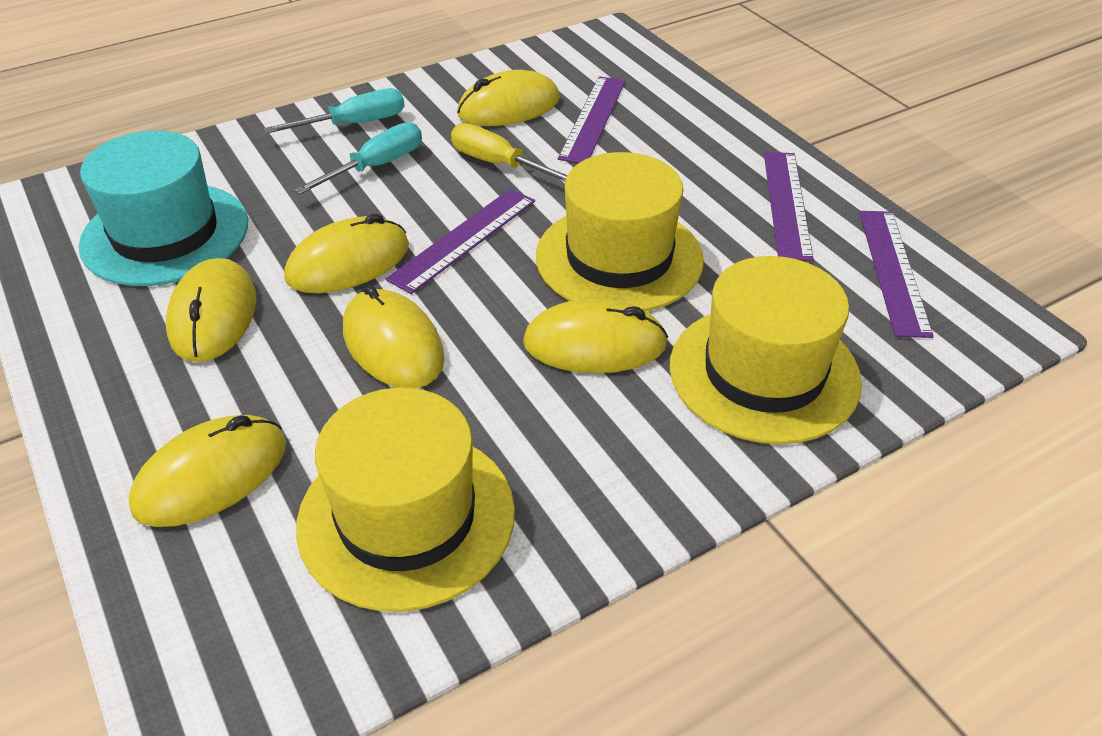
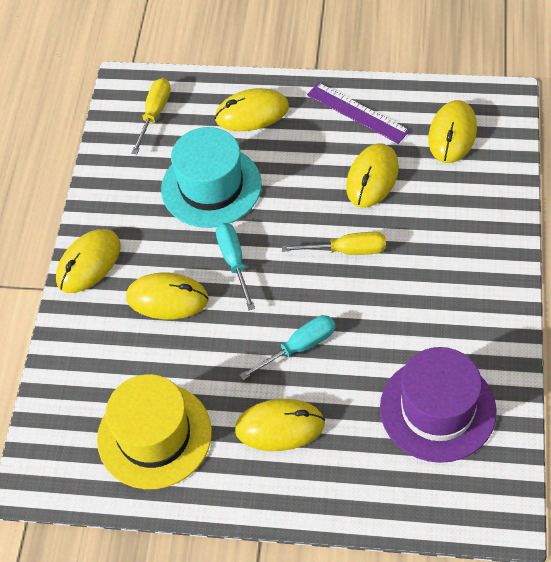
purple hat: 0 -> 1
purple ruler: 4 -> 1
yellow hat: 3 -> 1
yellow screwdriver: 1 -> 2

